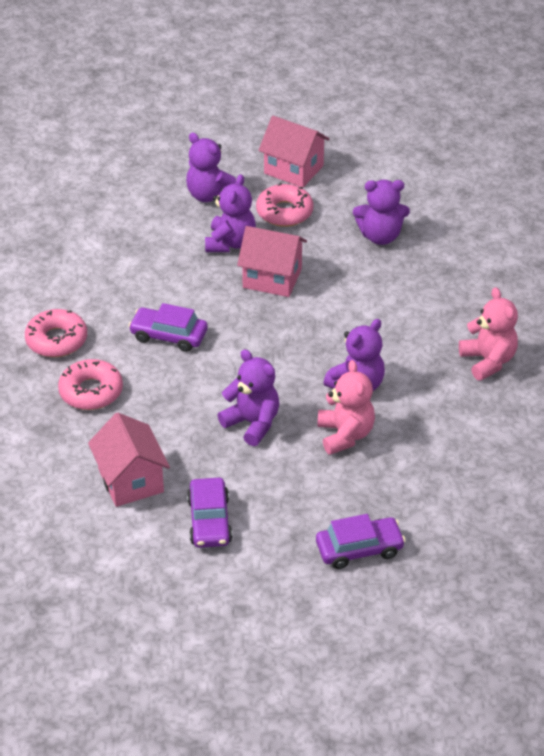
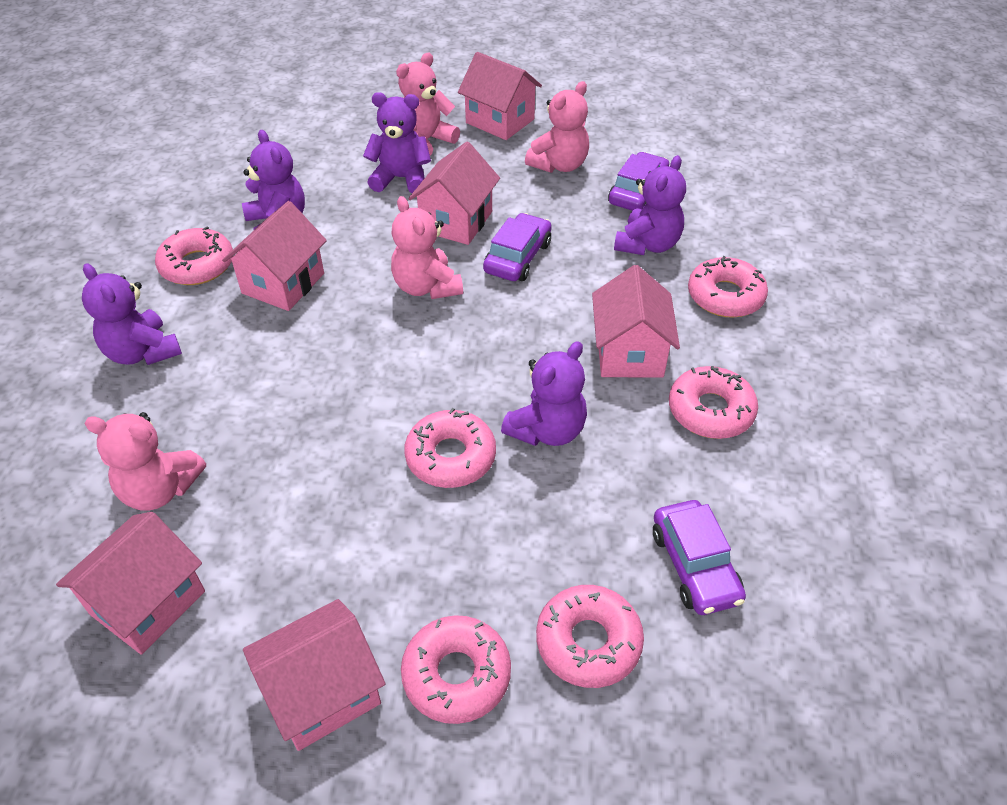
pink donut: 3 -> 6
pink house: 3 -> 6
pink teddy bear: 2 -> 4

